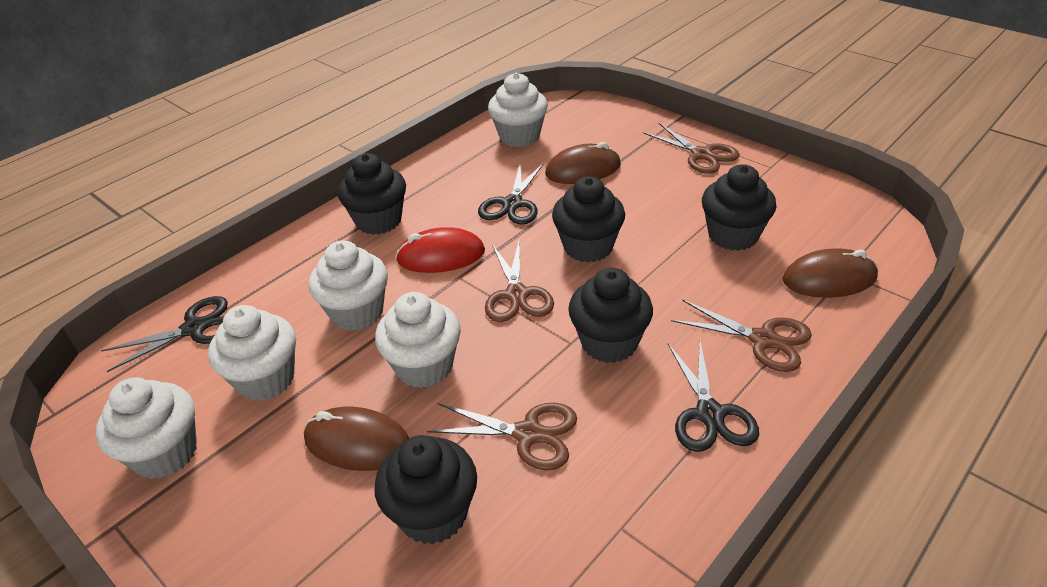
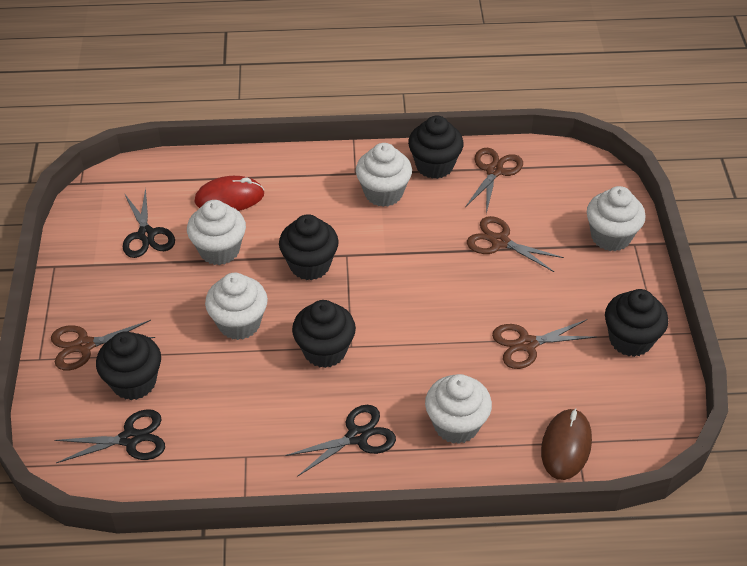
brown mouse: 3 -> 1

